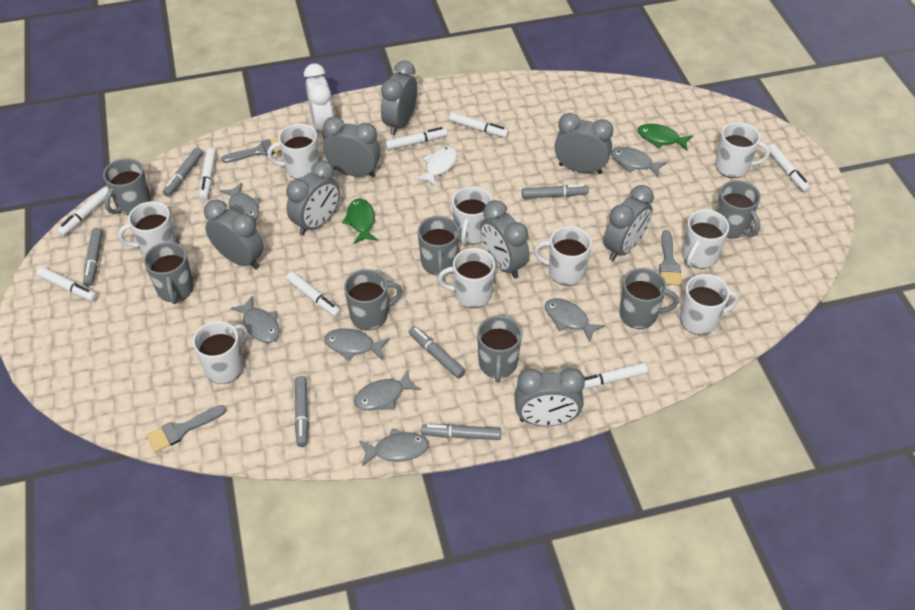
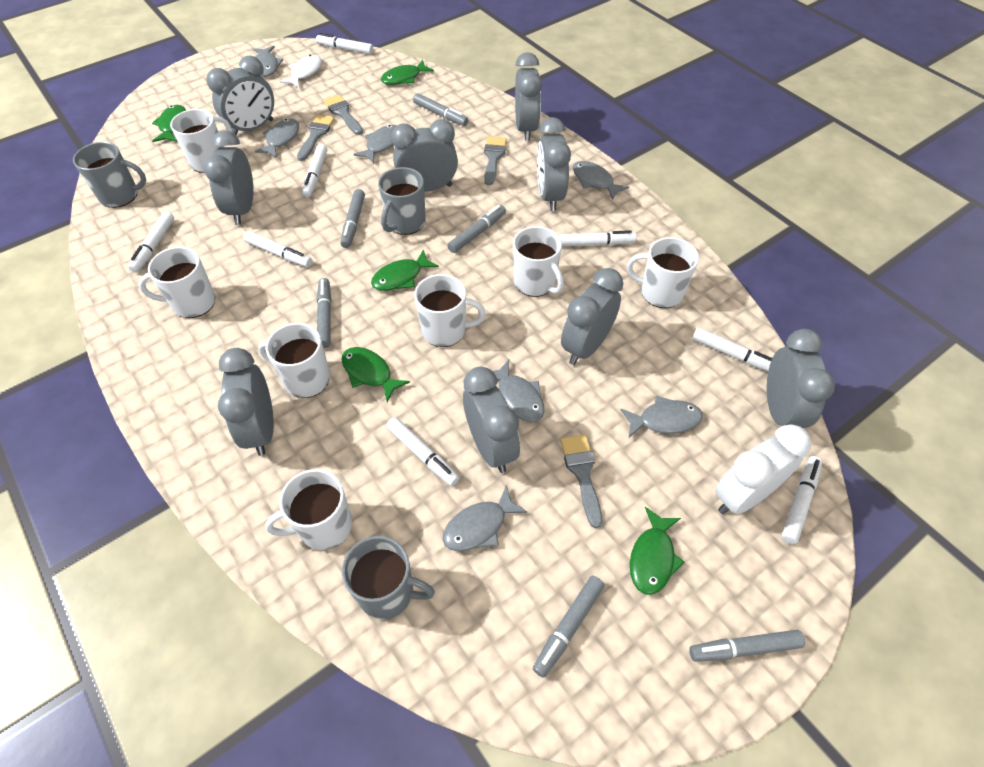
green fish: 2 -> 5
grey brush: 3 -> 4
grey clock: 8 -> 9
grey mug: 7 -> 3
white mug: 9 -> 7

